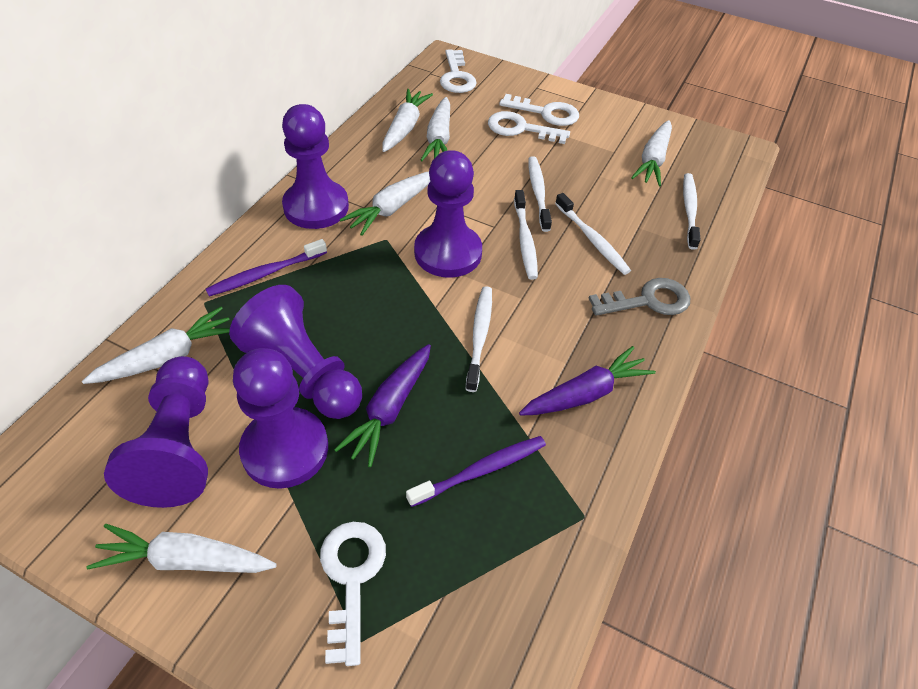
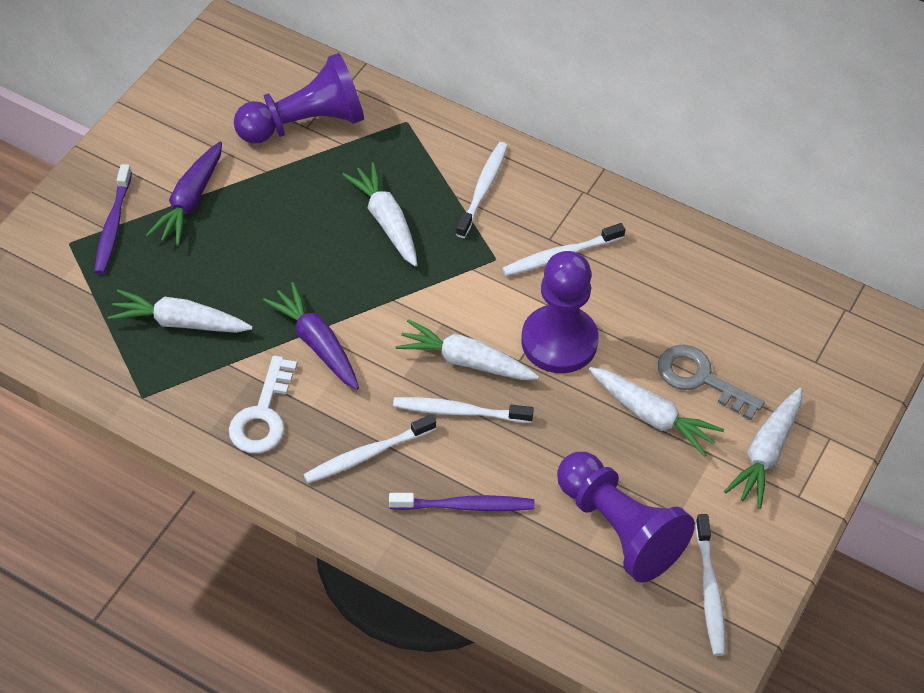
purple pawn: 5 -> 3
white carrot: 6 -> 5
white key: 4 -> 1

